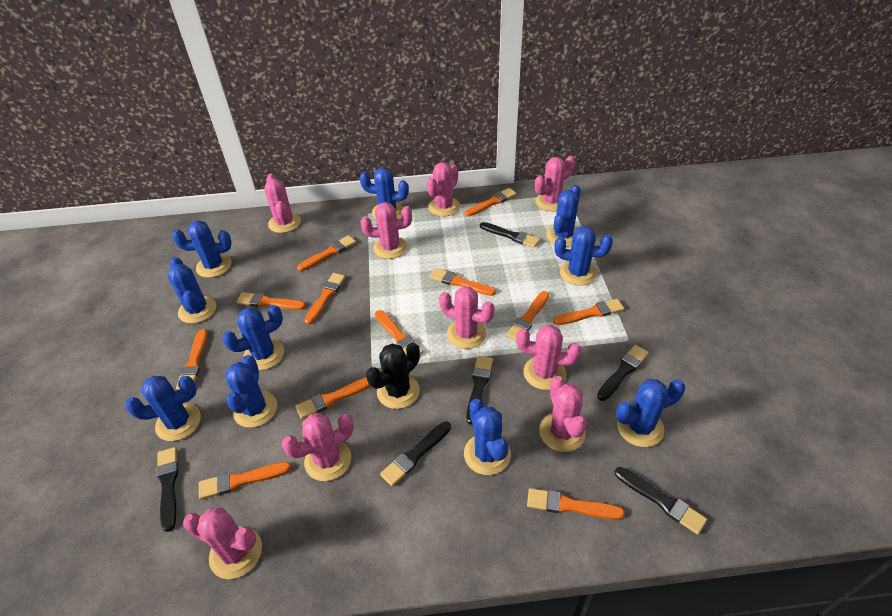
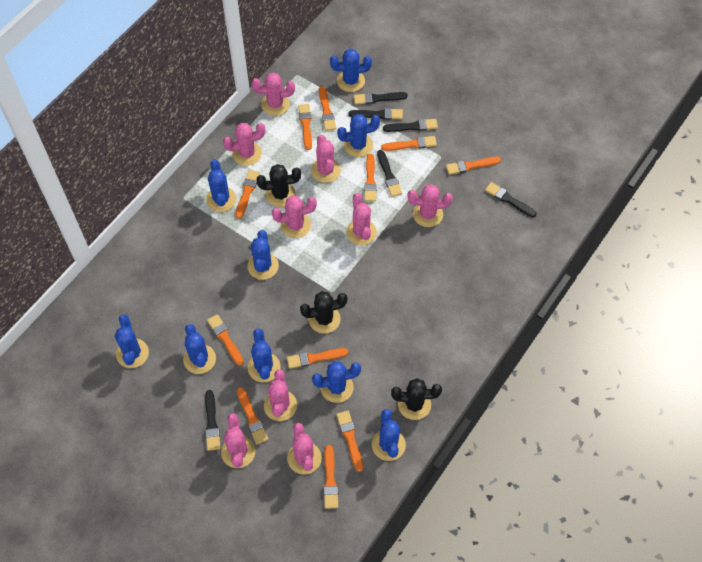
black cactus: 1 -> 3
blue cactus: 10 -> 9
orange brush: 12 -> 11

